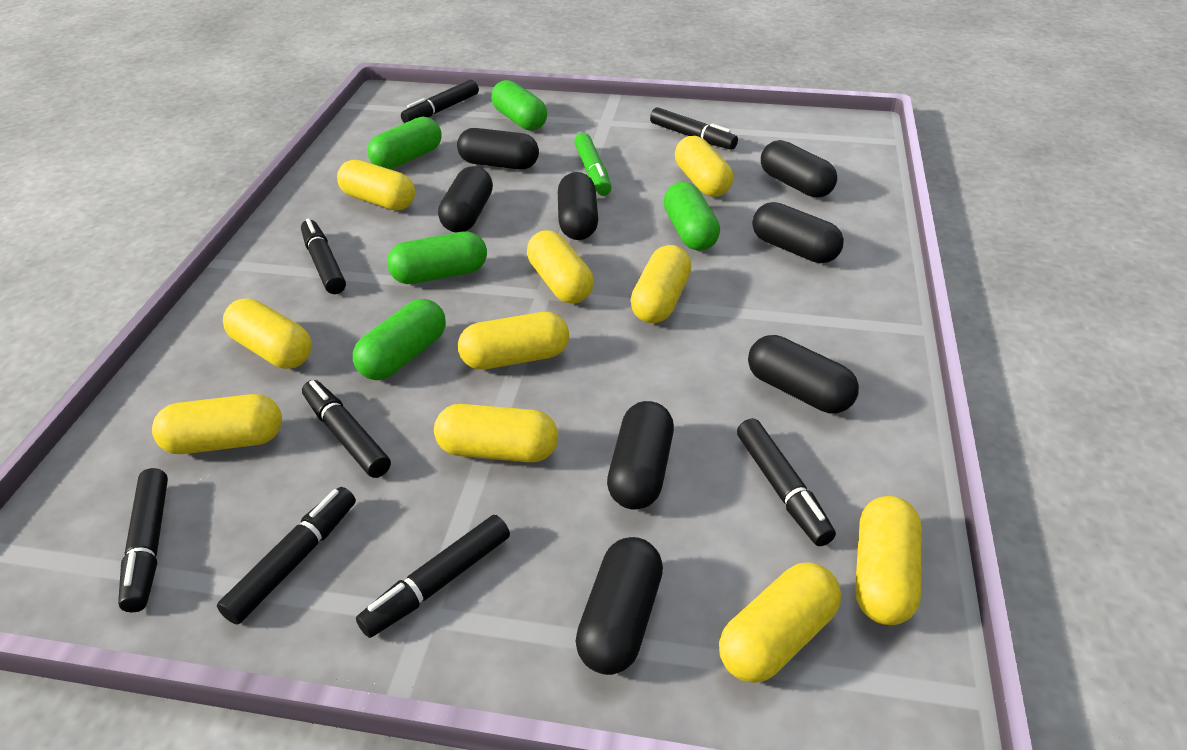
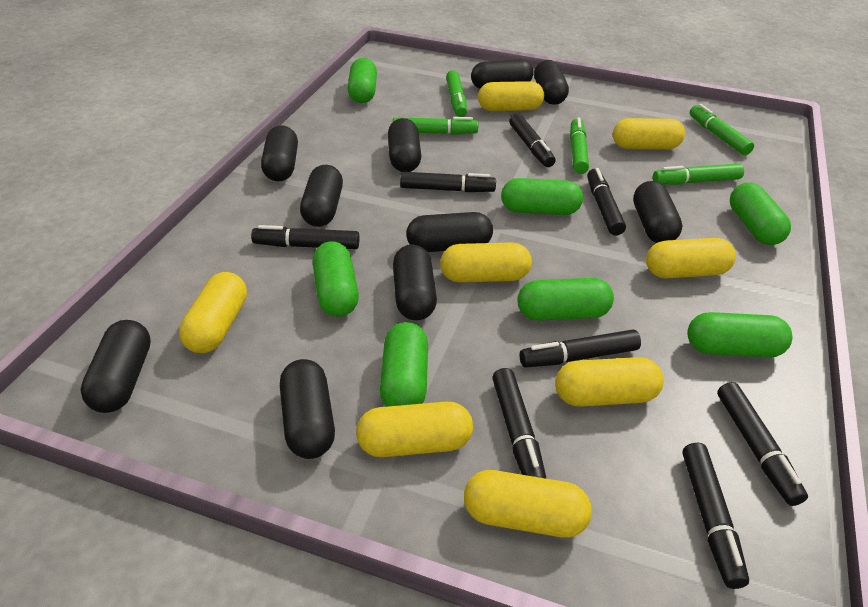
black capsule: 8 -> 10
green capsule: 5 -> 7
green marker: 1 -> 5
yellow capsule: 10 -> 8

